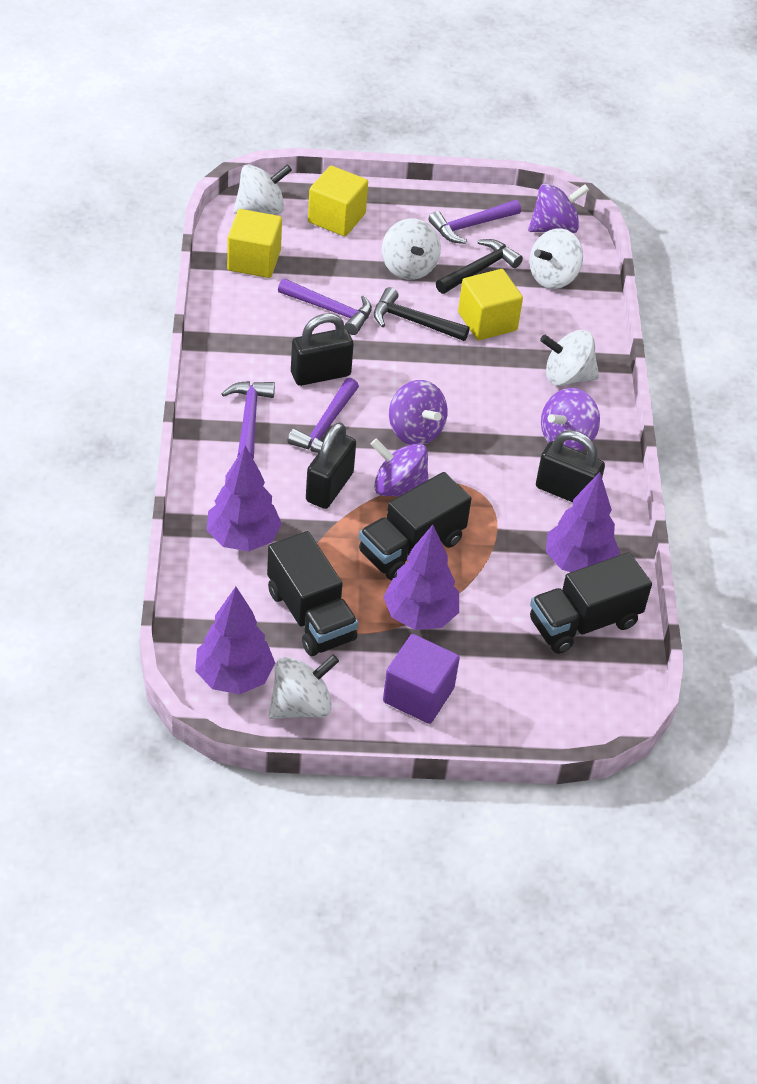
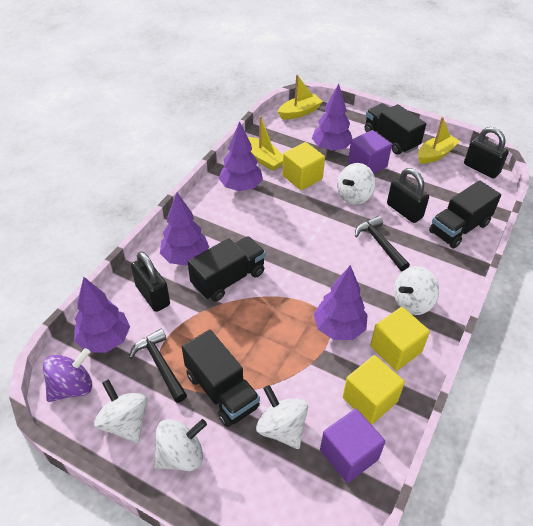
black truck: 3 -> 4
purple cube: 1 -> 2
purple hammer: 4 -> 0
purple spinning top: 4 -> 1
purple tree: 4 -> 5
yellow boat: 0 -> 3

